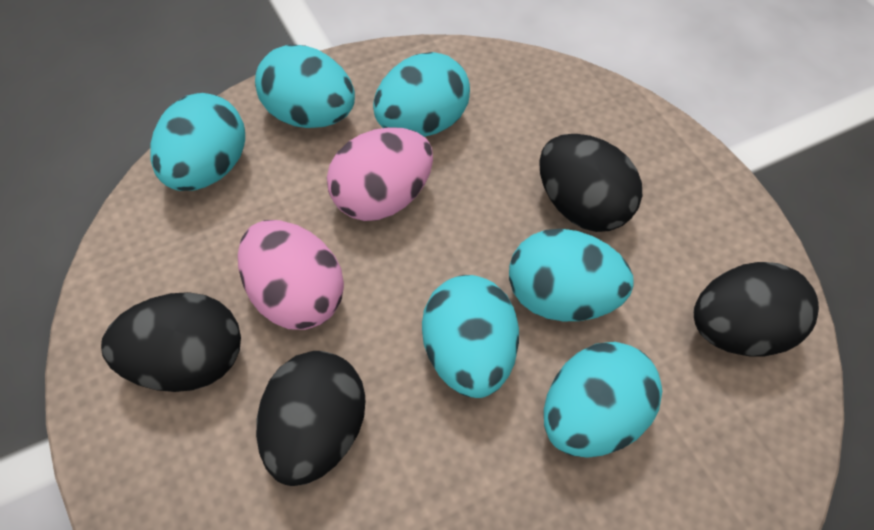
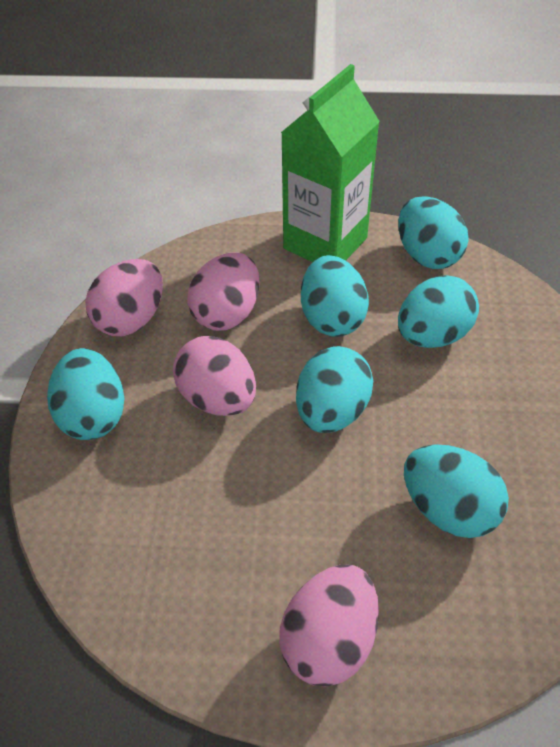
black egg: 4 -> 0
green carton: 0 -> 1
pink egg: 2 -> 4

